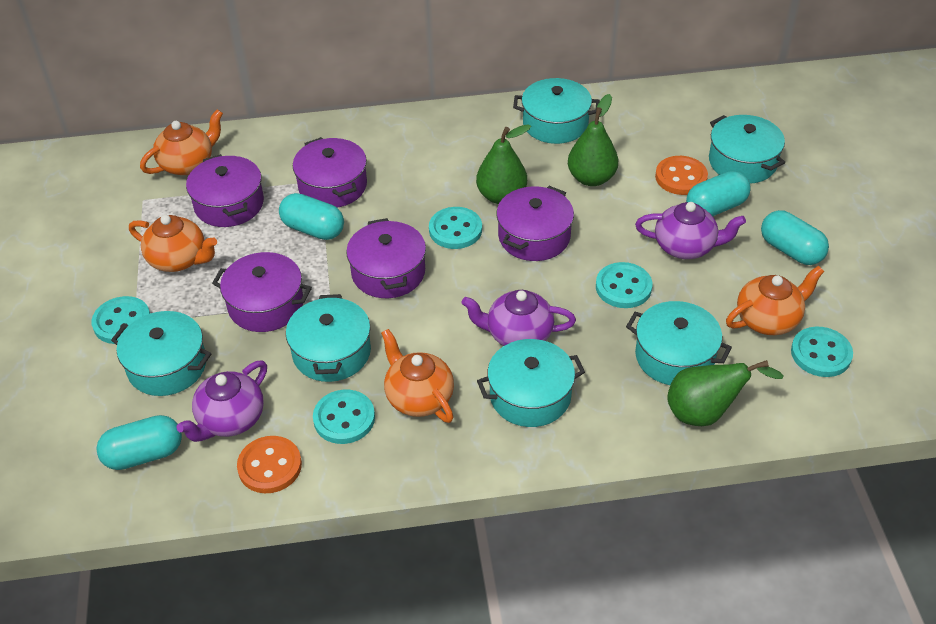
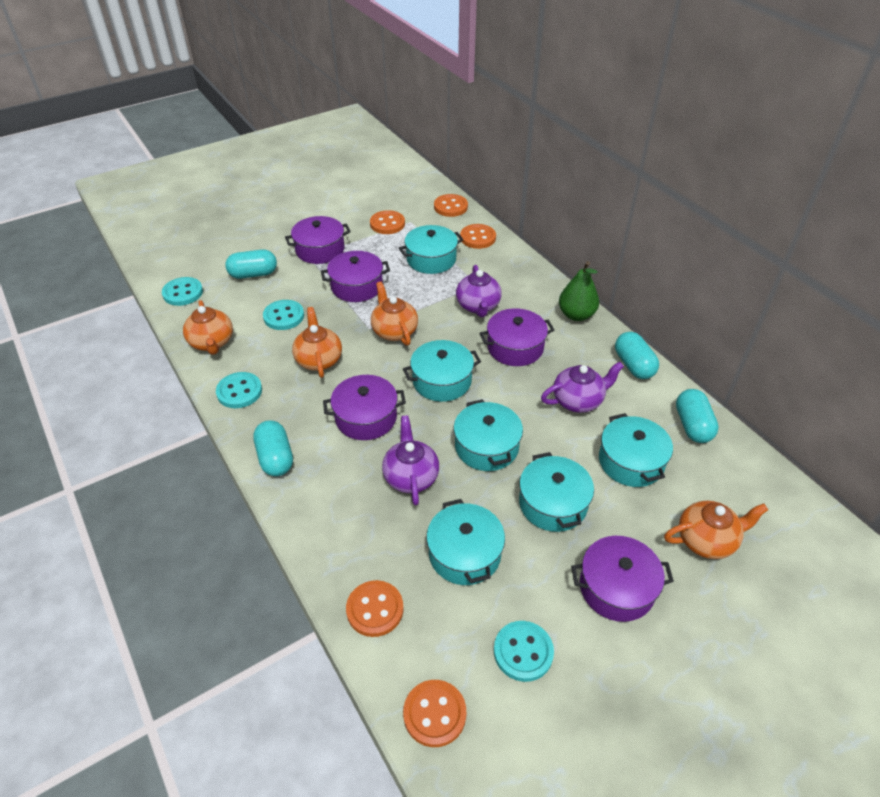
green pear: 3 -> 1
orange button: 2 -> 5
turquoise button: 5 -> 4

